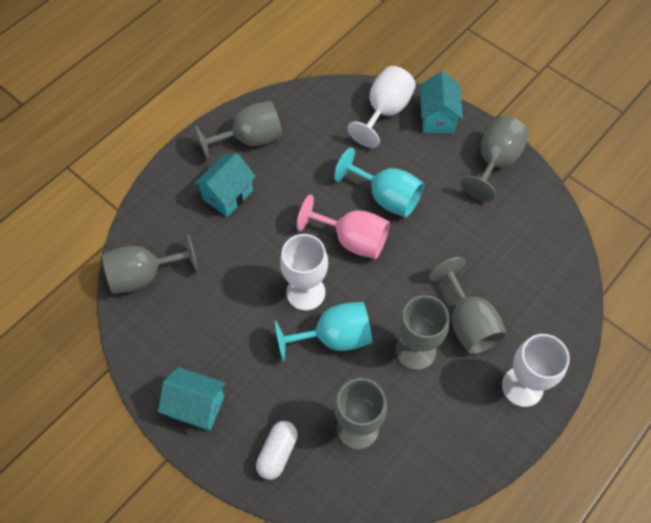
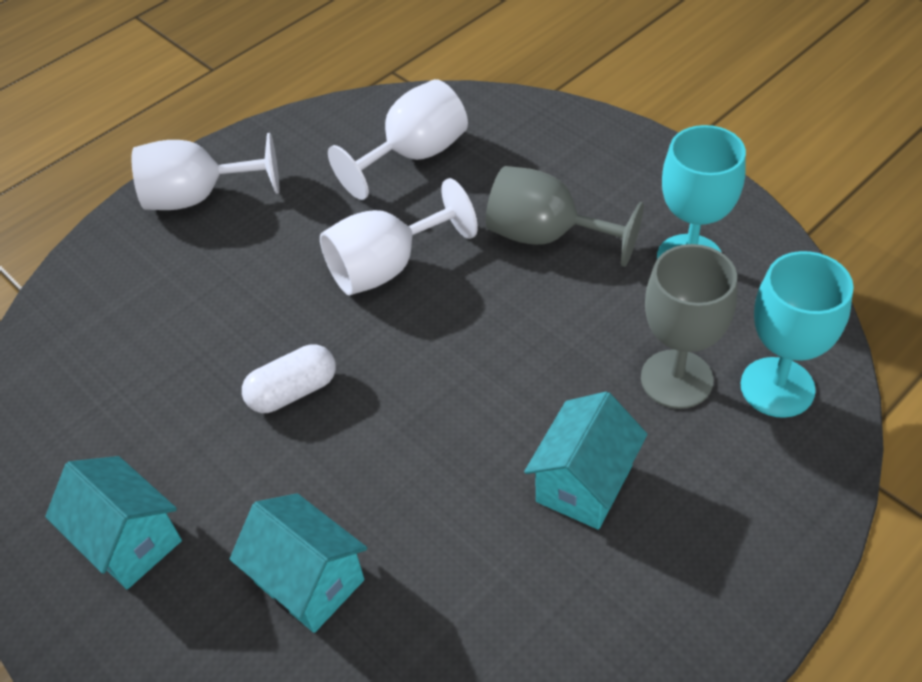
grey goblet: 6 -> 2
pink goblet: 1 -> 0

